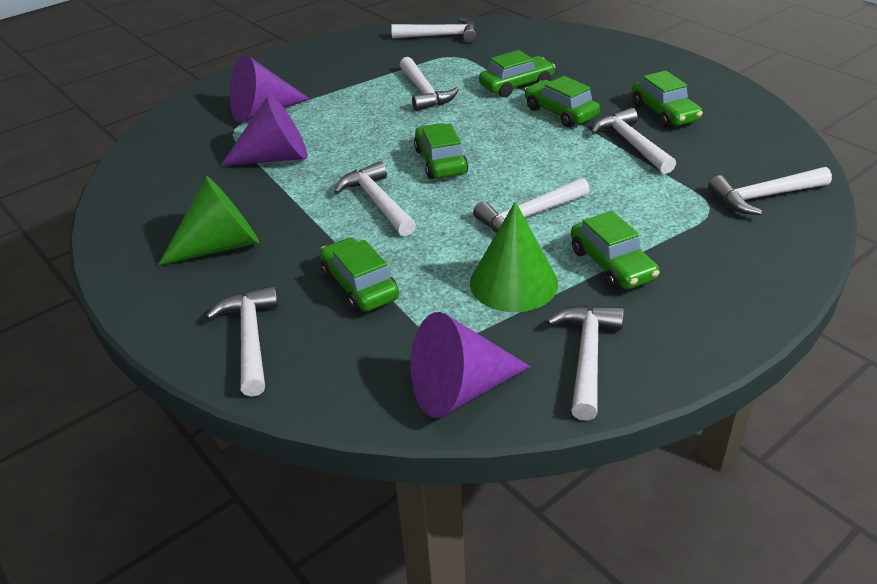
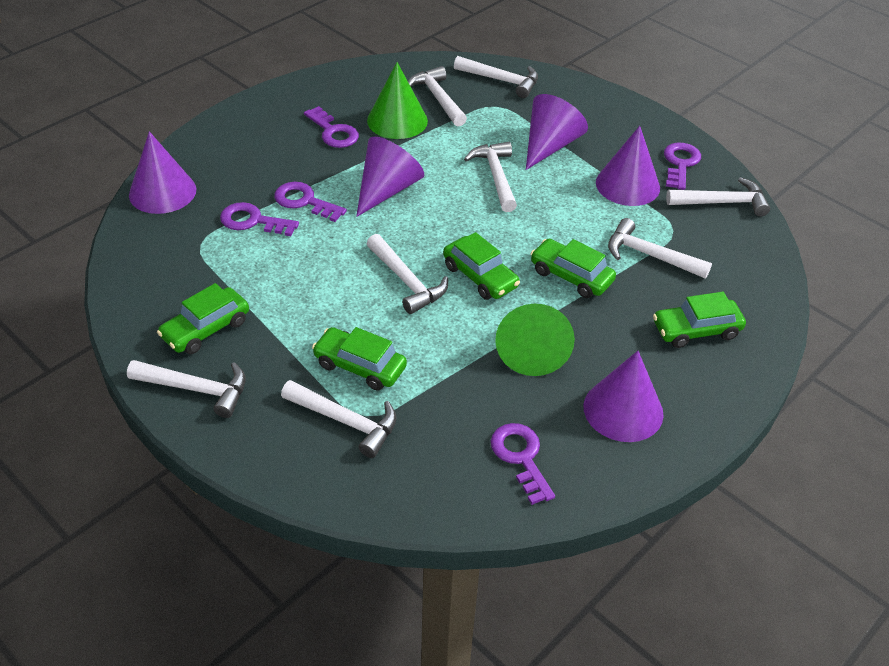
green car: 6 -> 5
purple cone: 3 -> 5
purple key: 0 -> 5

